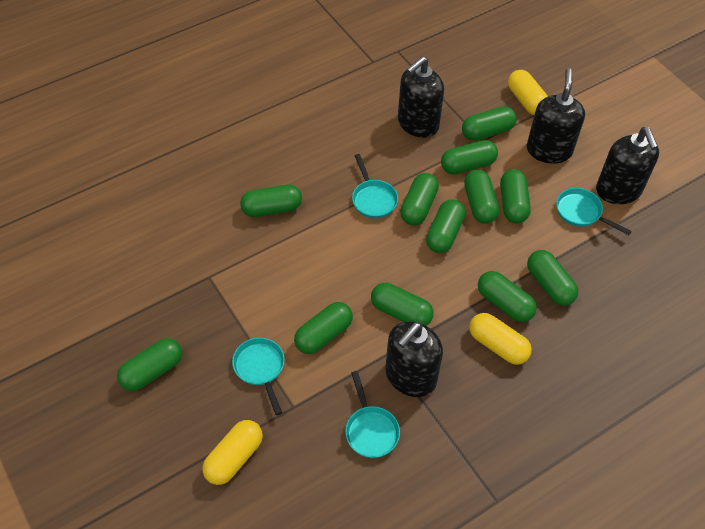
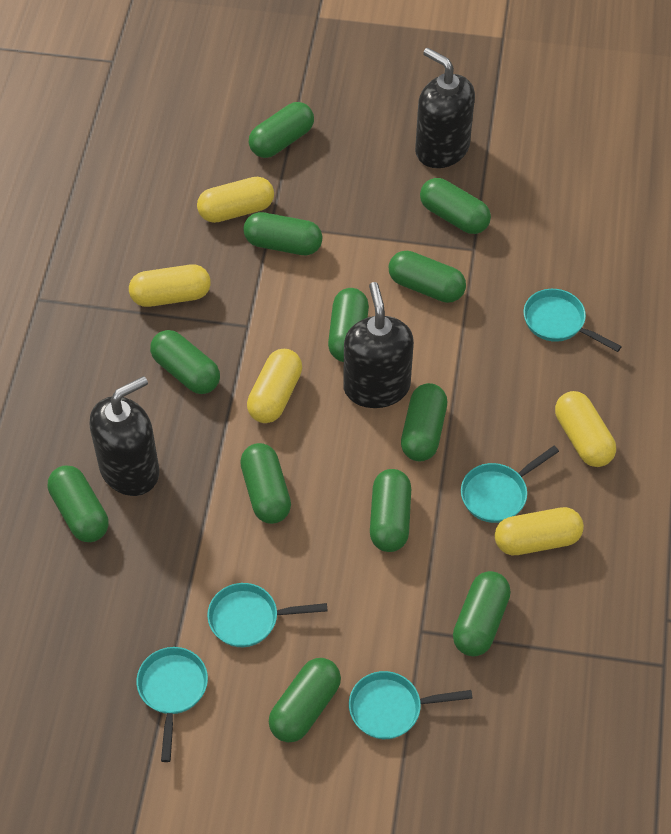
black soap dispenser: 4 -> 3
turquoise pan: 4 -> 5
yellow capsule: 3 -> 5

